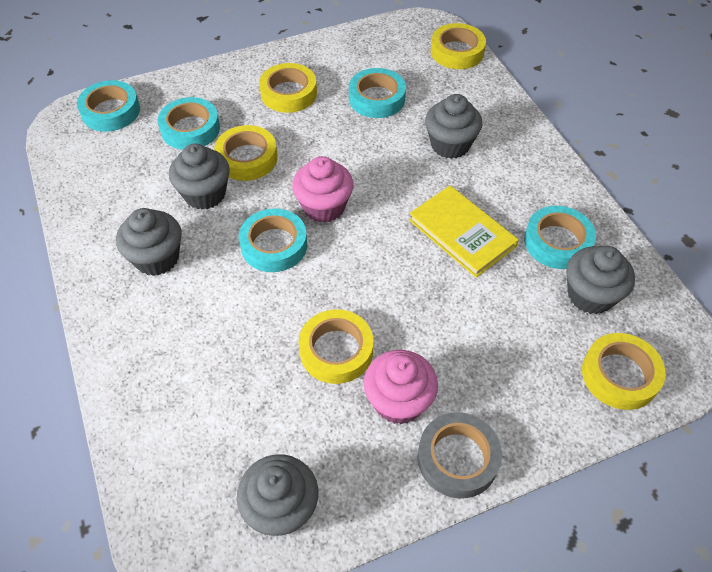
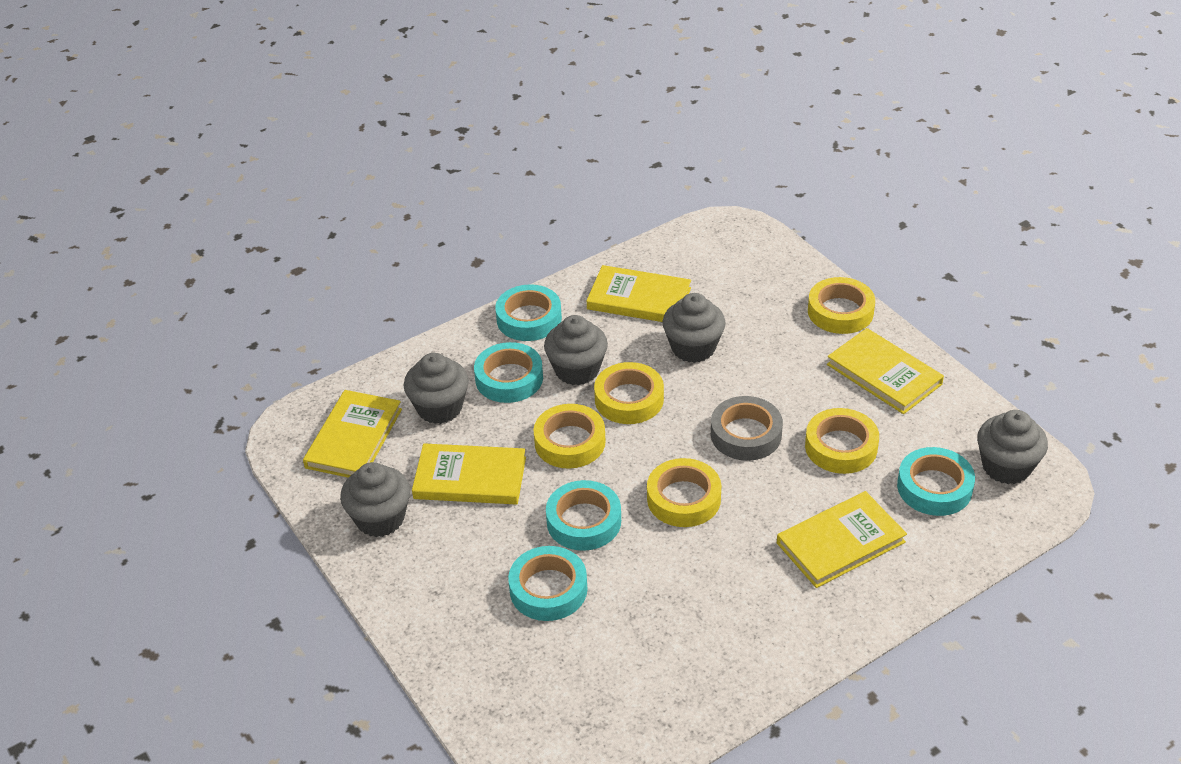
pink cupcake: 2 -> 0
yellow book: 1 -> 5

